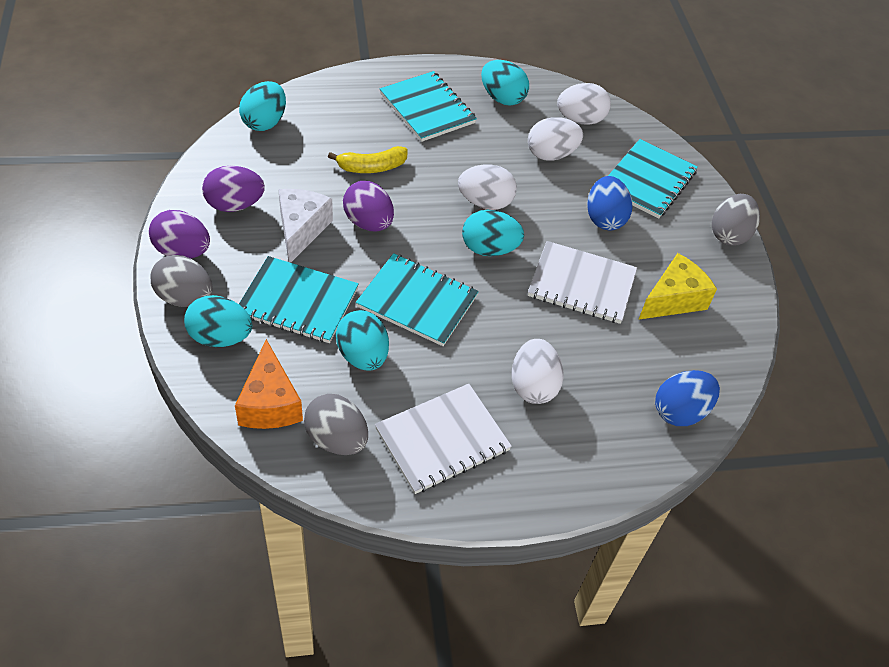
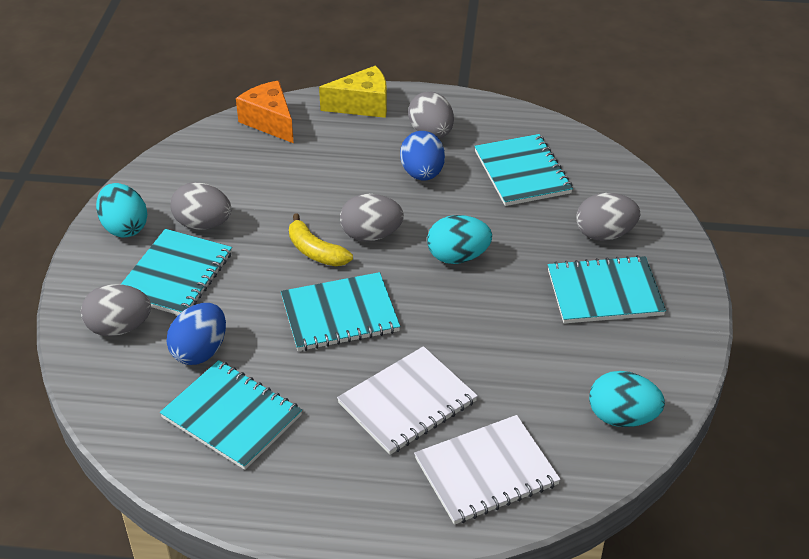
grey egg: 3 -> 5
purple egg: 3 -> 0
turquoise egg: 5 -> 3
turquoise notebook: 4 -> 5
white cheese: 1 -> 0
white egg: 4 -> 0

